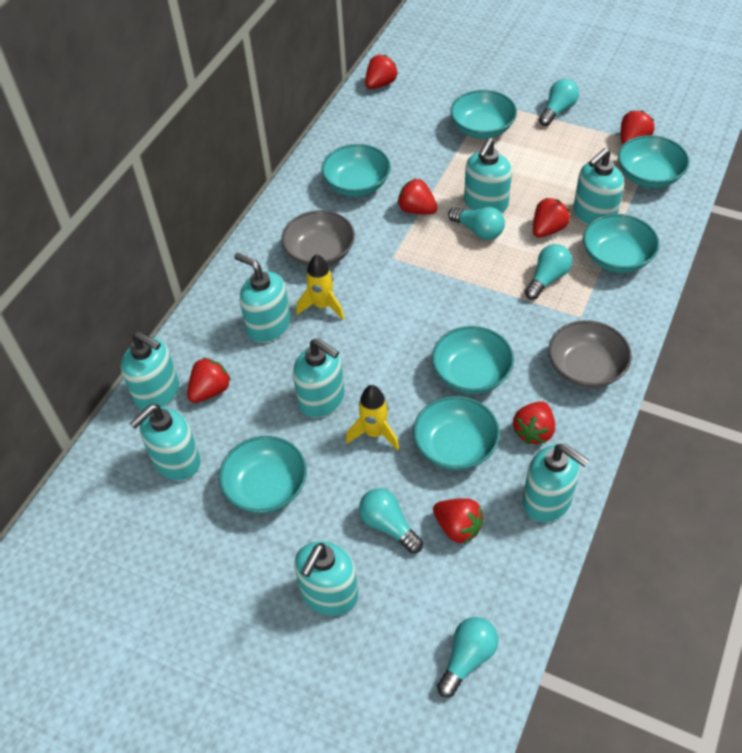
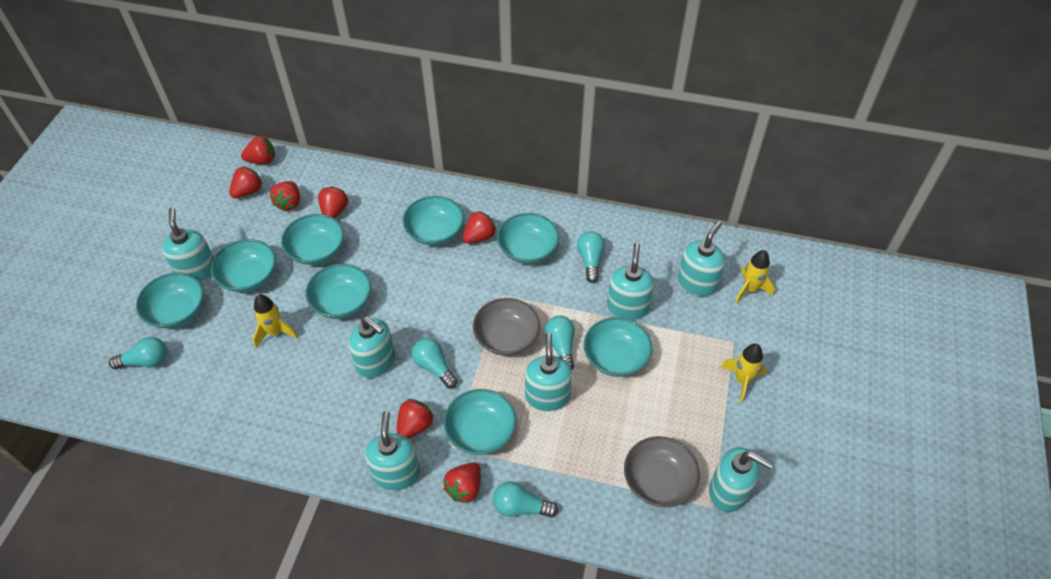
turquoise bowl: 7 -> 8
turquoise soap dispenser: 8 -> 7
yellow rocket: 2 -> 3

